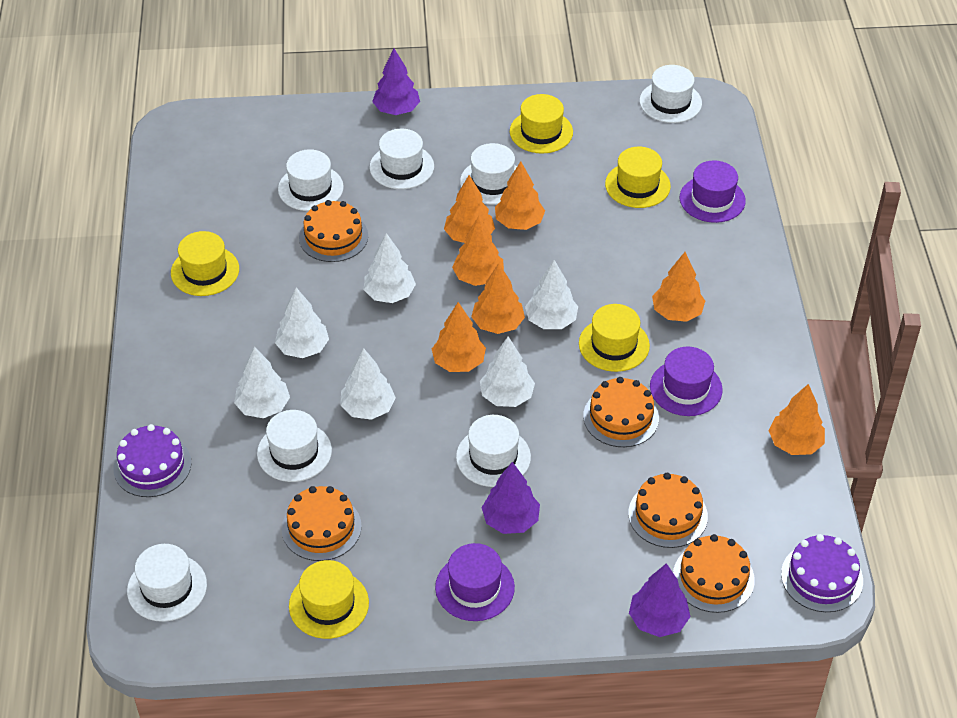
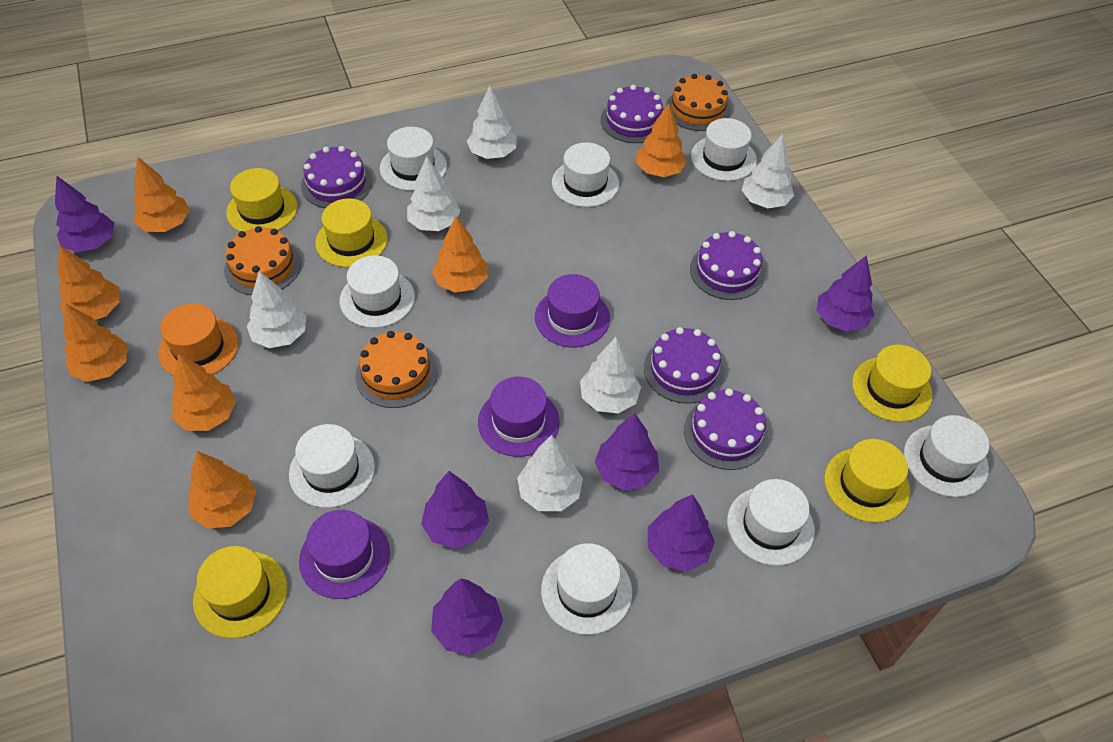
orange cake: 5 -> 3
orange hat: 0 -> 1
purple cake: 2 -> 5
purple tree: 3 -> 6
white hat: 7 -> 8

